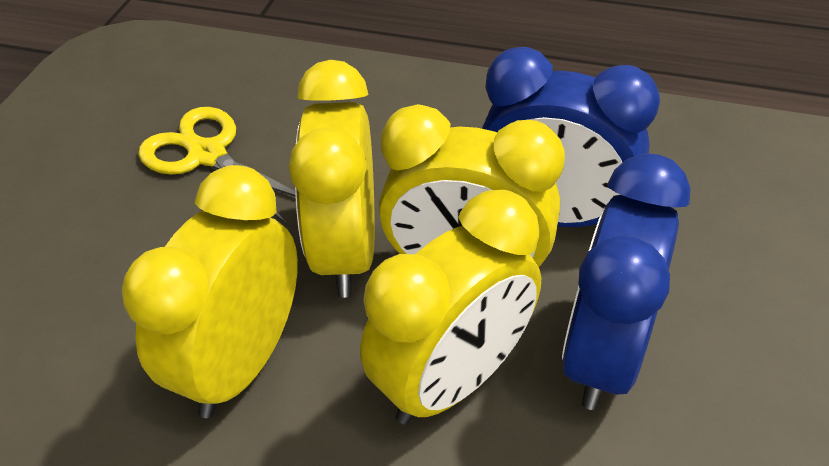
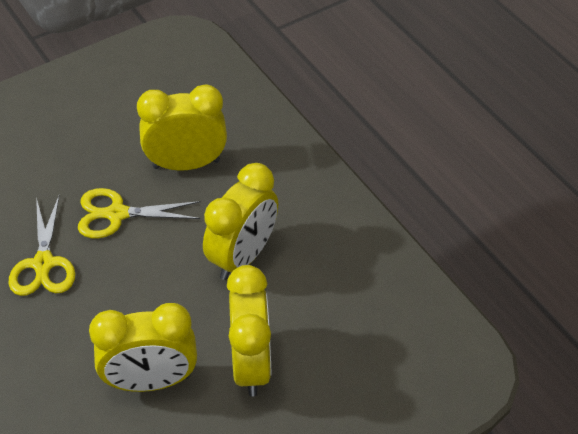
blue clock: 2 -> 0
yellow scissors: 1 -> 2

